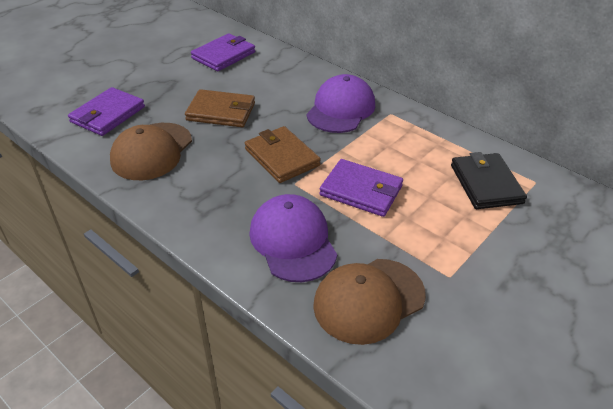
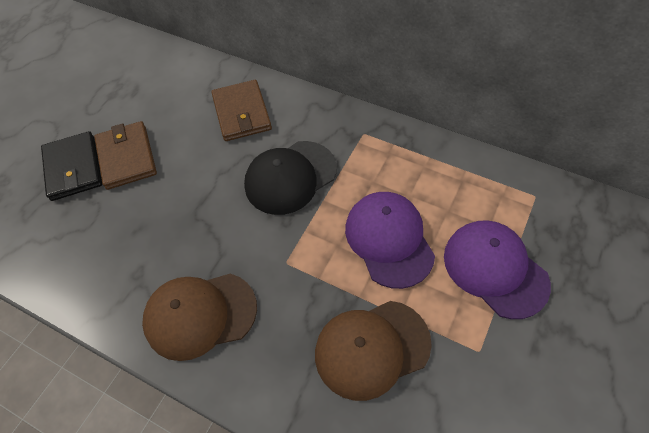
black cap: 0 -> 1
purple wallet: 3 -> 0

